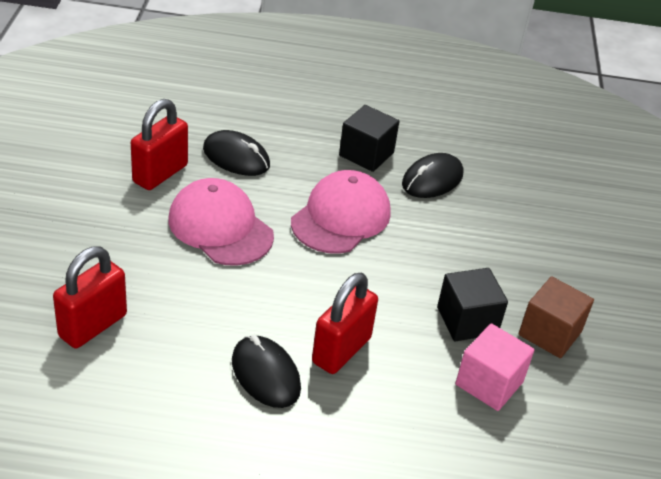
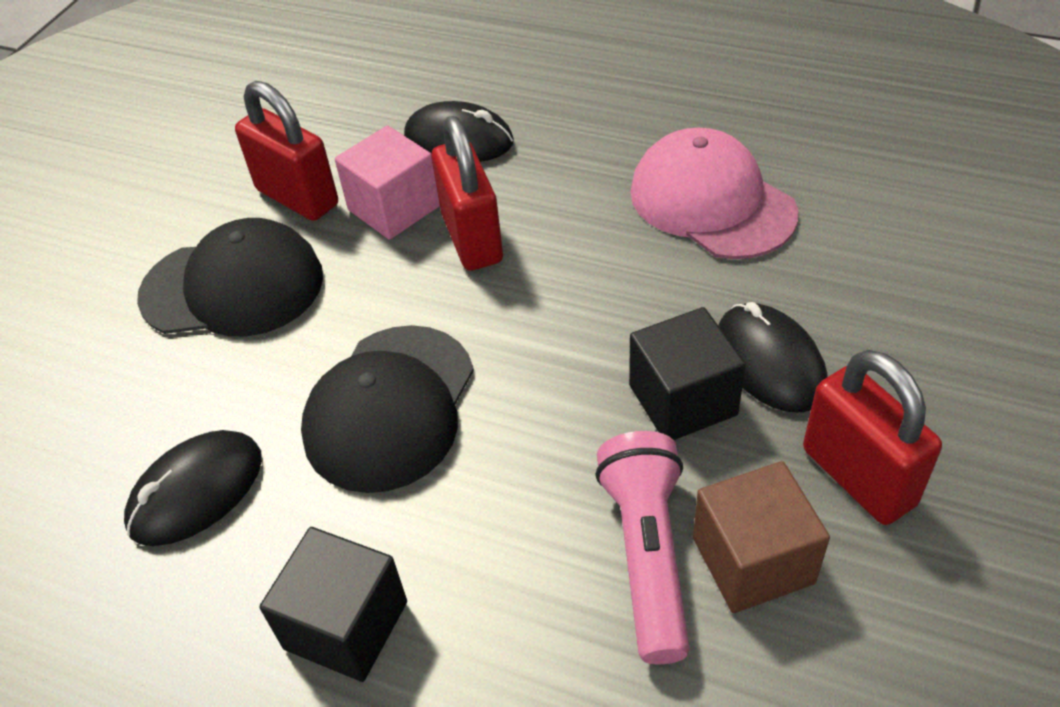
black cap: 0 -> 2
pink cap: 2 -> 1
pink flashlight: 0 -> 1

